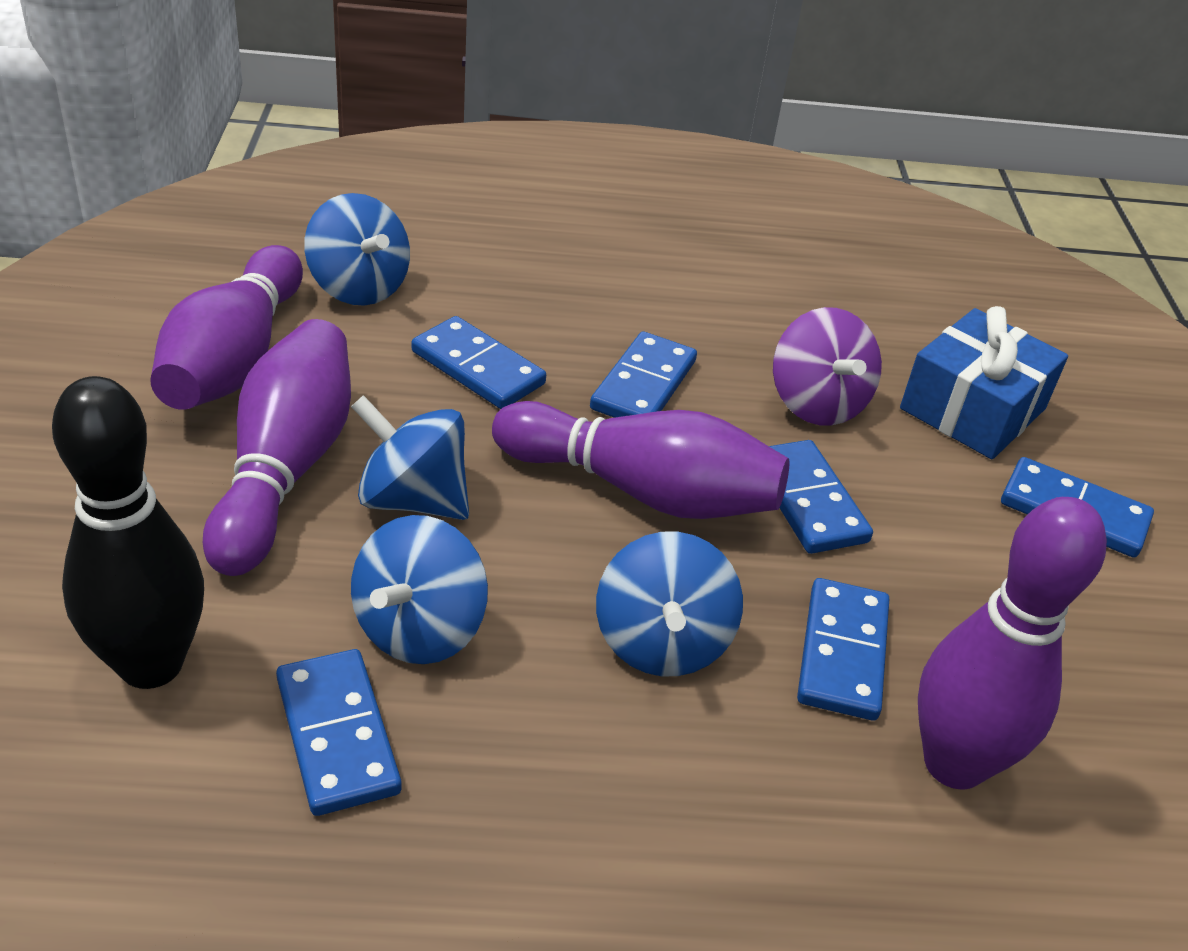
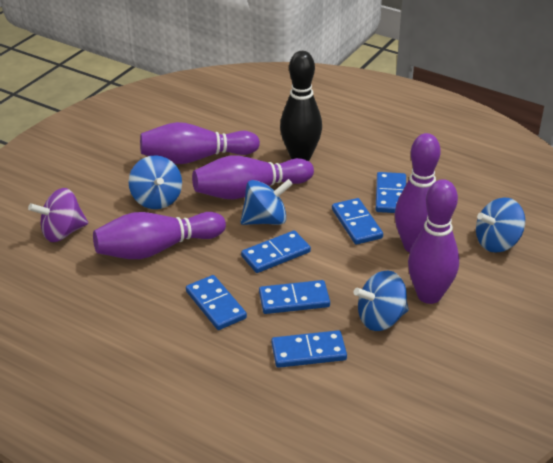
blue gift: 1 -> 0
purple bowling pin: 4 -> 5

